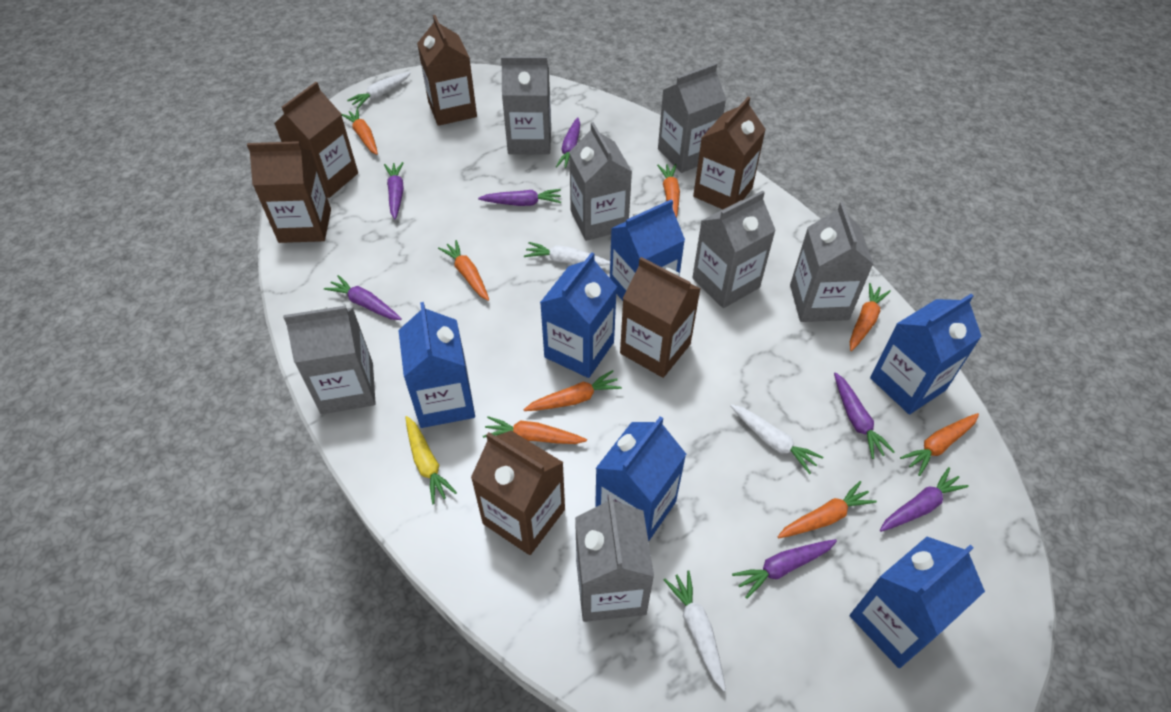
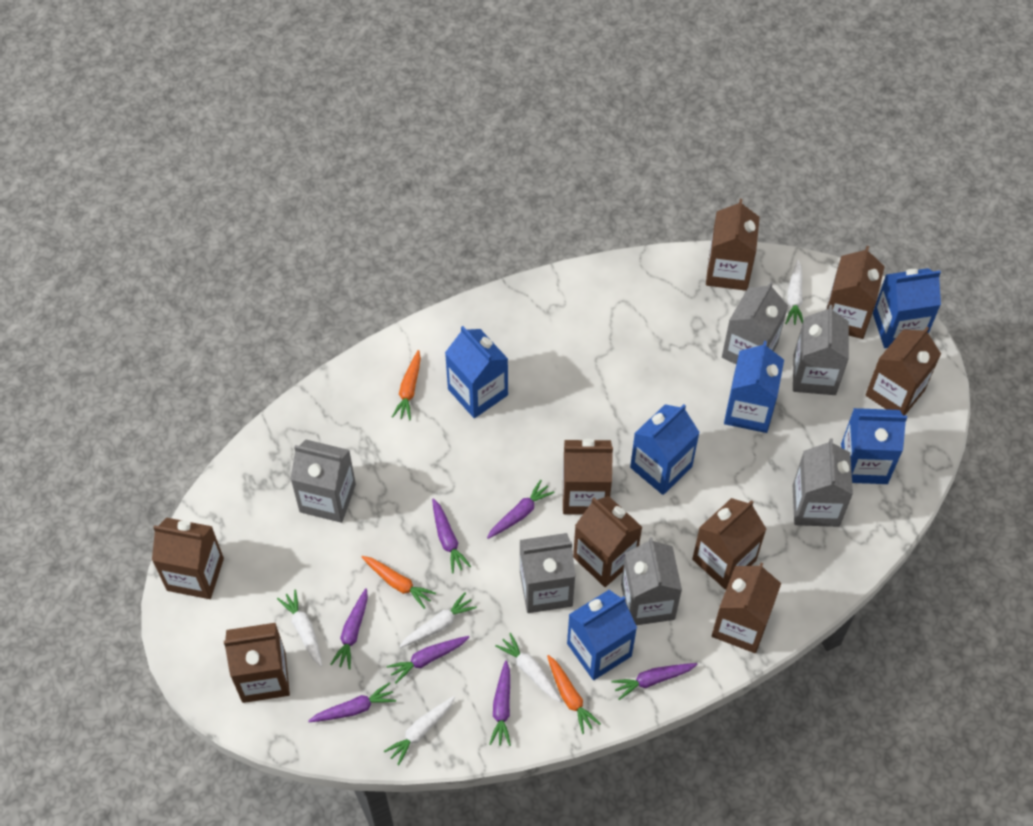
brown carton: 6 -> 9
grey carton: 7 -> 6
orange carrot: 8 -> 3
white carrot: 4 -> 5
yellow carrot: 1 -> 0

